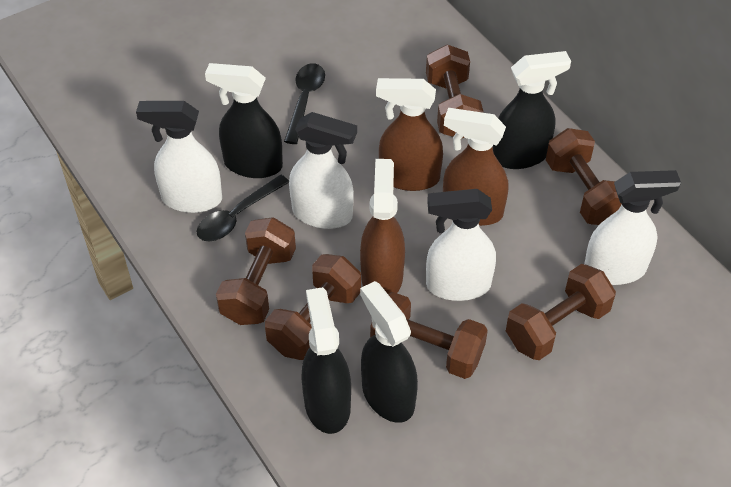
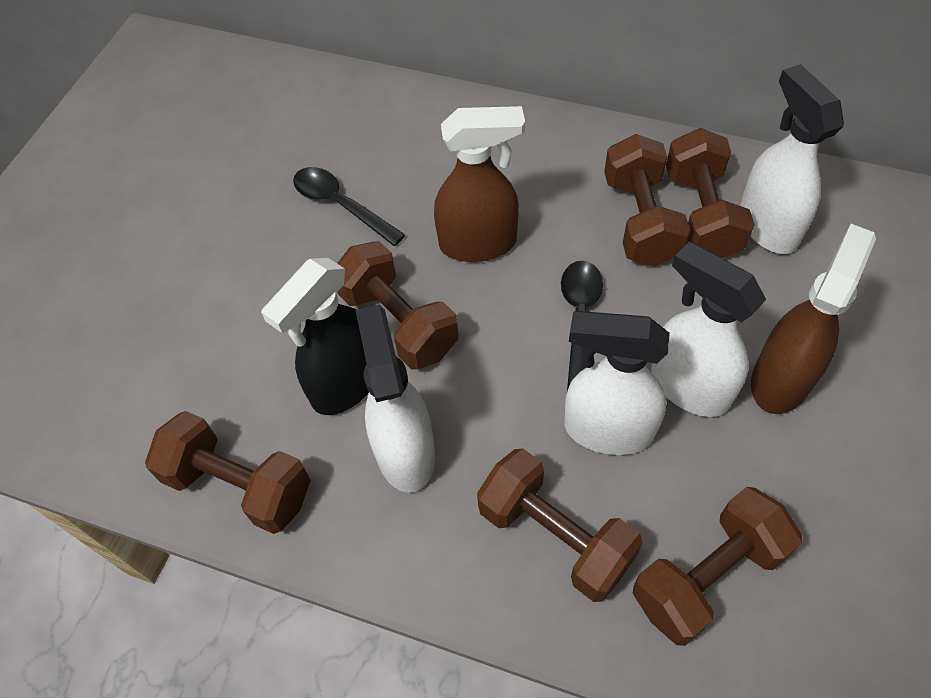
black spray bottle: 4 -> 1
brown spray bottle: 3 -> 2

